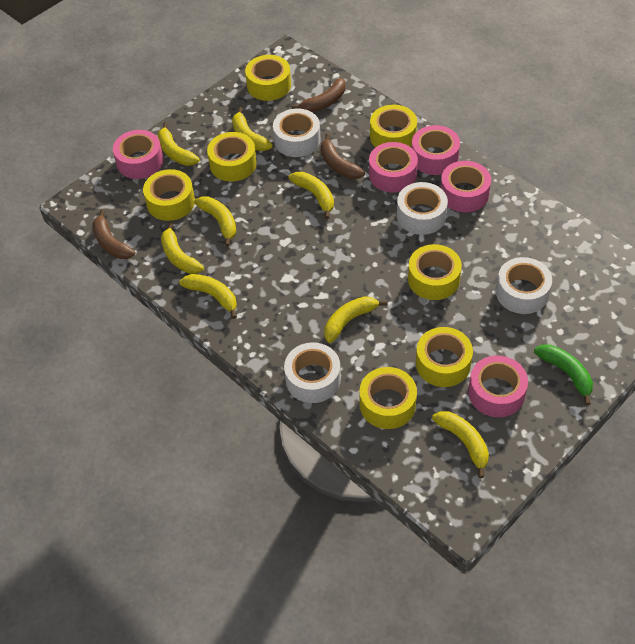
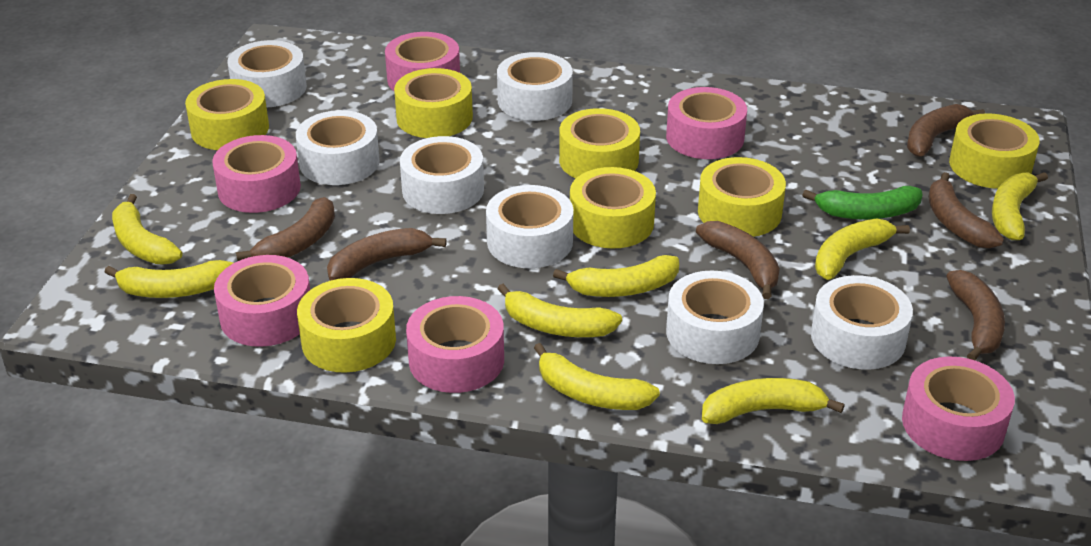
brown banana: 3 -> 6
pink tape: 5 -> 6
white tape: 4 -> 7

